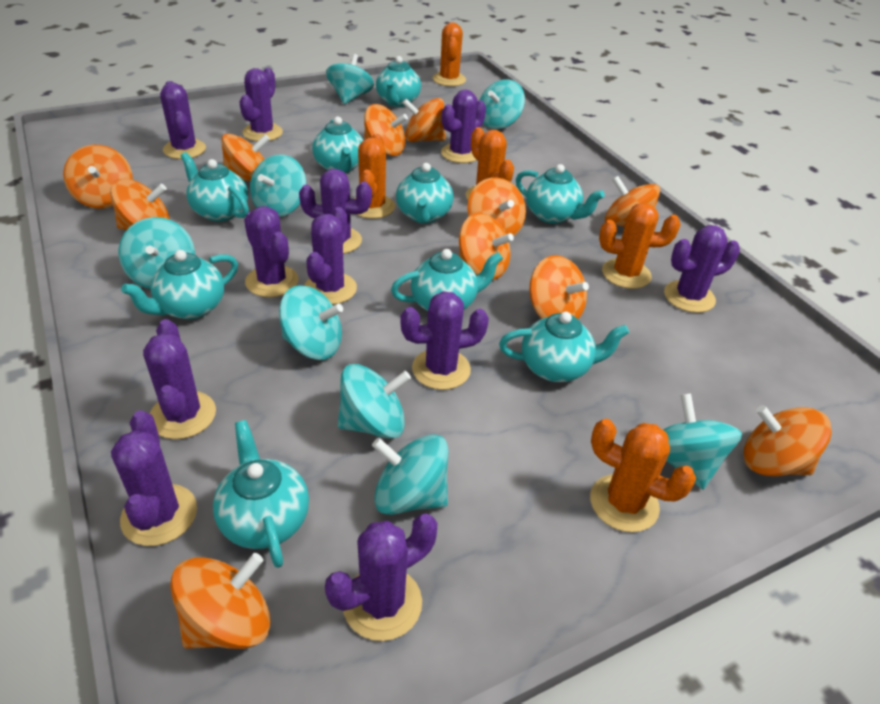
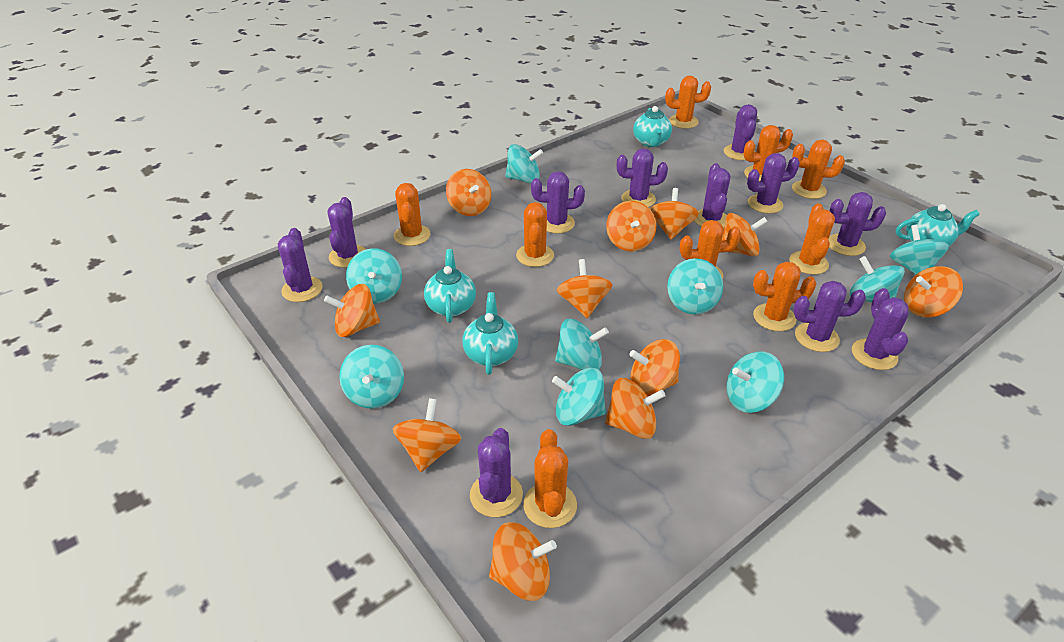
orange cactus: 5 -> 9
turquoise spinning top: 8 -> 9
turquoise teapot: 9 -> 4

